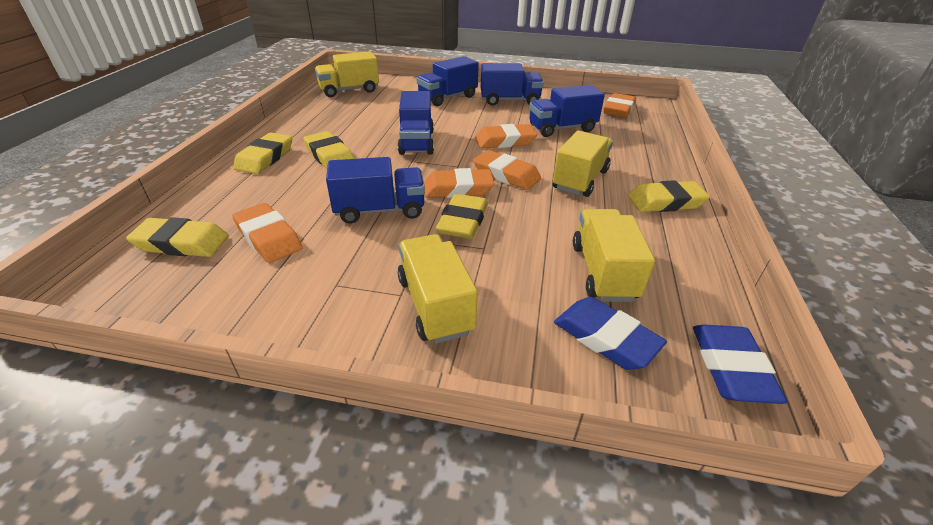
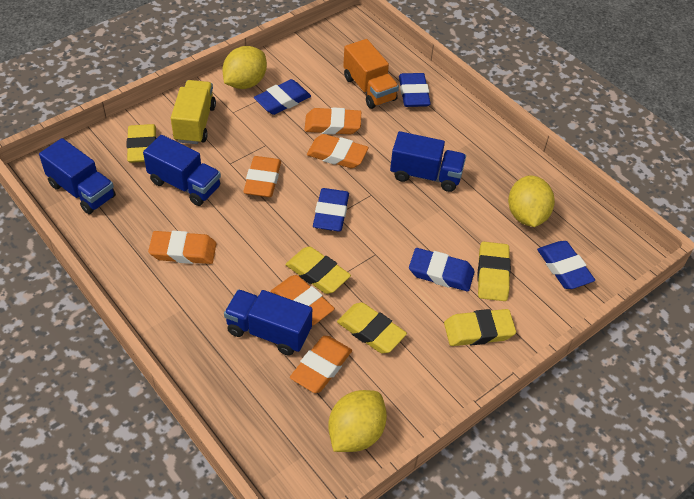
blue eraser: 2 -> 5
blue truck: 5 -> 4
orange eraser: 5 -> 6
orange truck: 0 -> 1
yellow lemon: 0 -> 3
yellow truck: 4 -> 1

